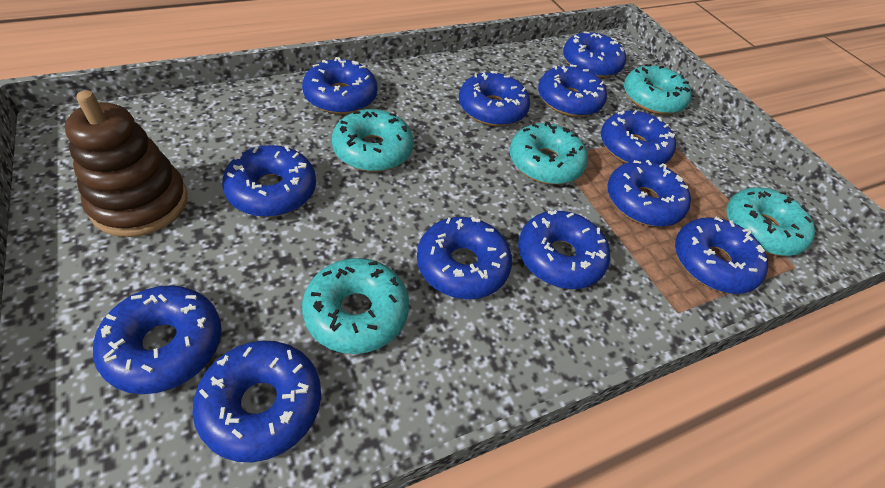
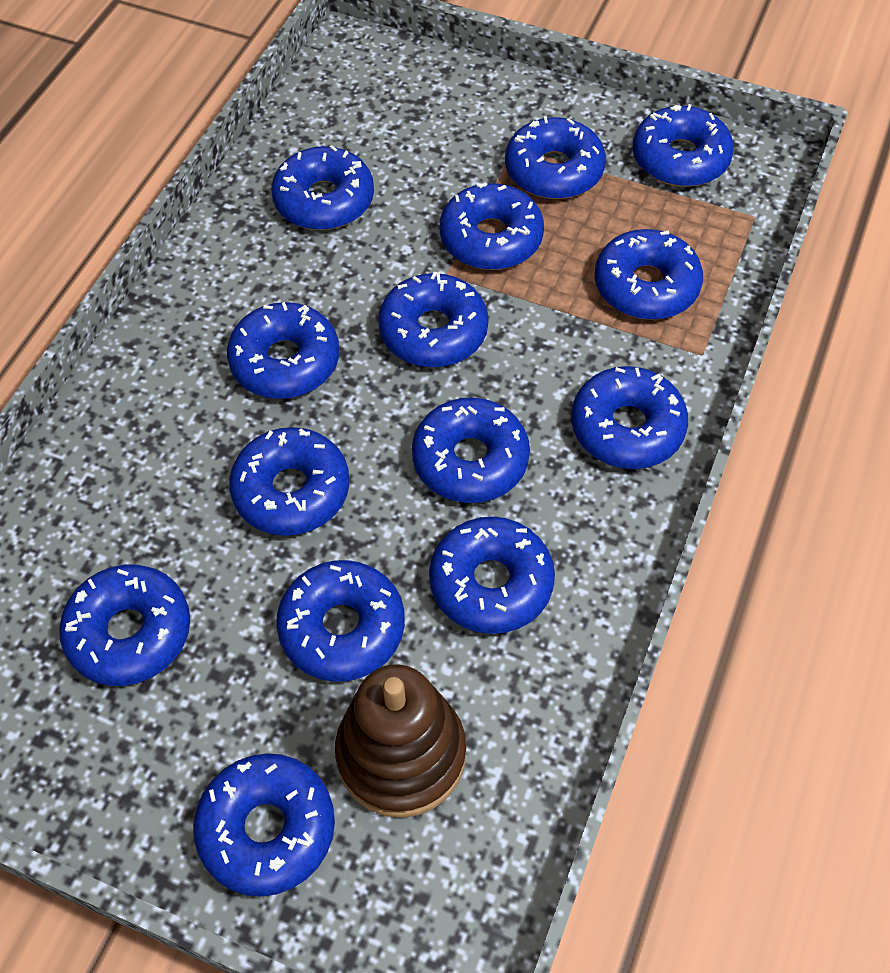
blue donut: 12 -> 14
turquoise donut: 5 -> 0

